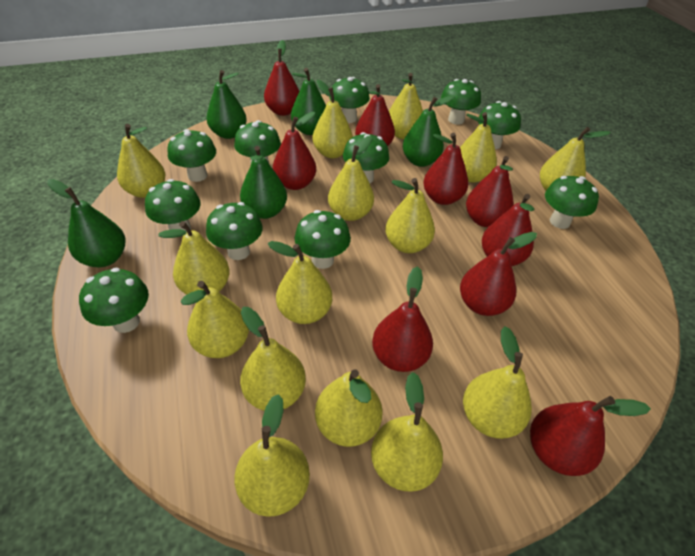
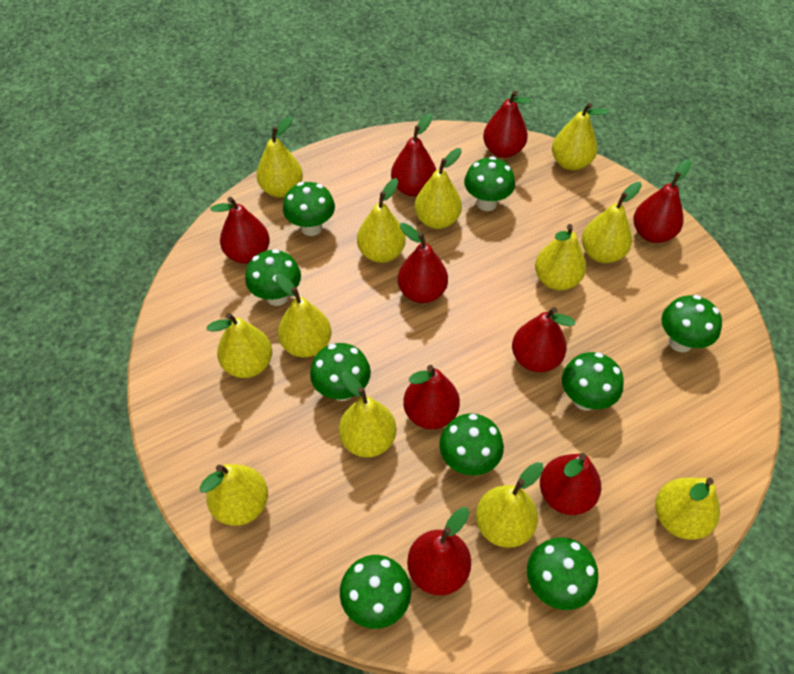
green mushroom: 11 -> 9
green pear: 5 -> 0
yellow pear: 15 -> 12

